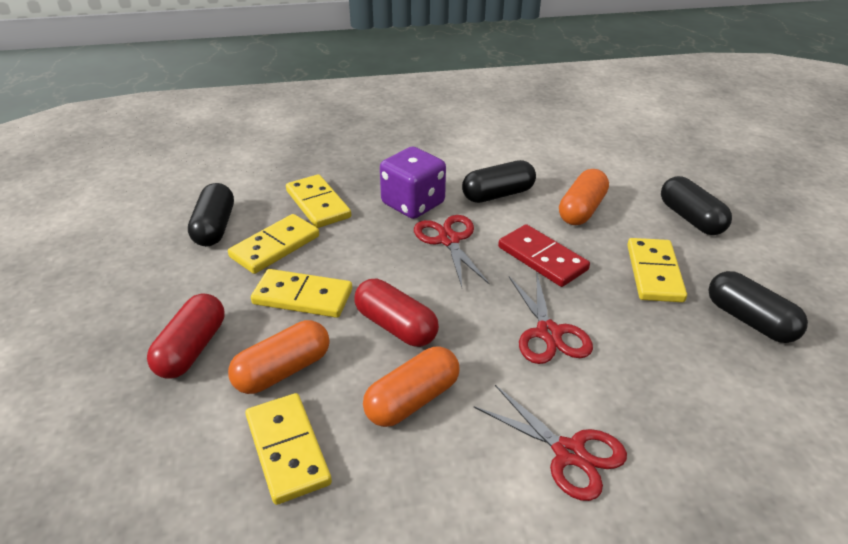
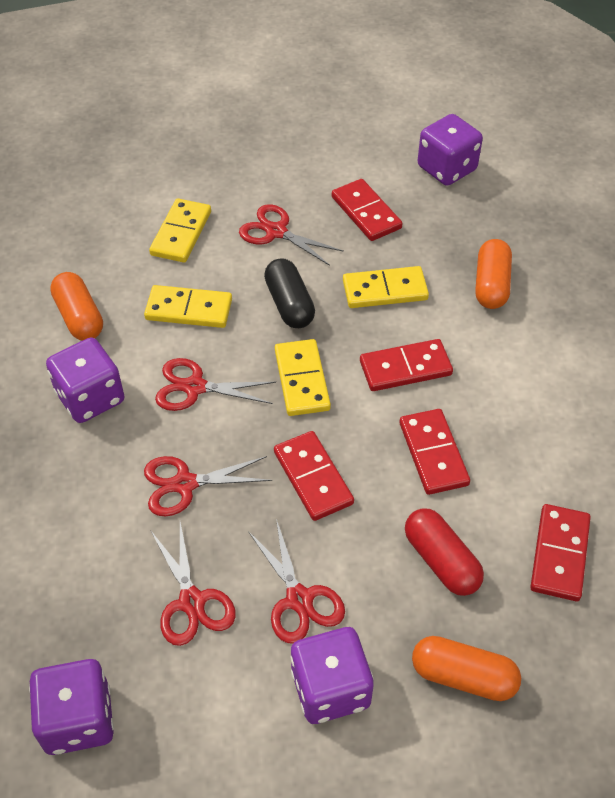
black capsule: 4 -> 1
purple dice: 1 -> 4
red capsule: 2 -> 1
red domino: 1 -> 5
red scissors: 3 -> 5
yellow domino: 5 -> 4

